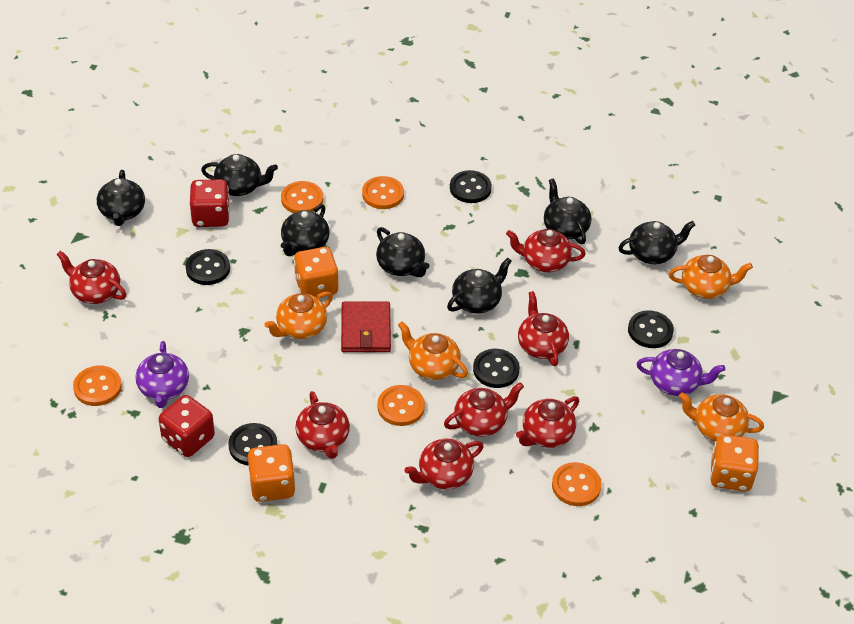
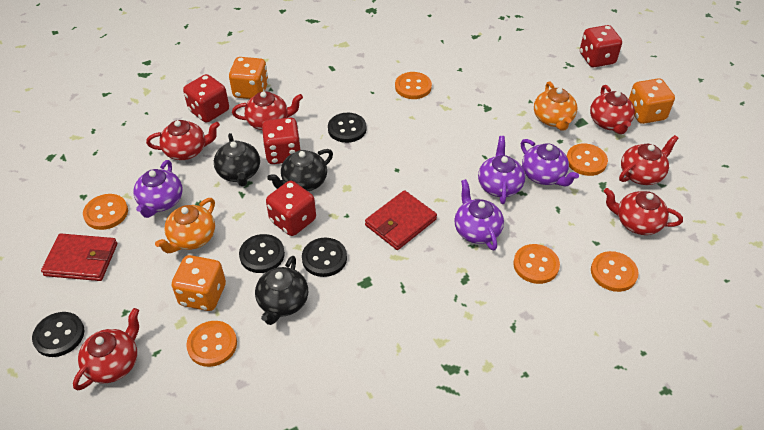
black button: 5 -> 4
black teapot: 7 -> 3
orange button: 5 -> 6
orange teapot: 4 -> 2
purple teapot: 2 -> 4
red dice: 2 -> 4
red teapot: 7 -> 6
red wallet: 1 -> 2

